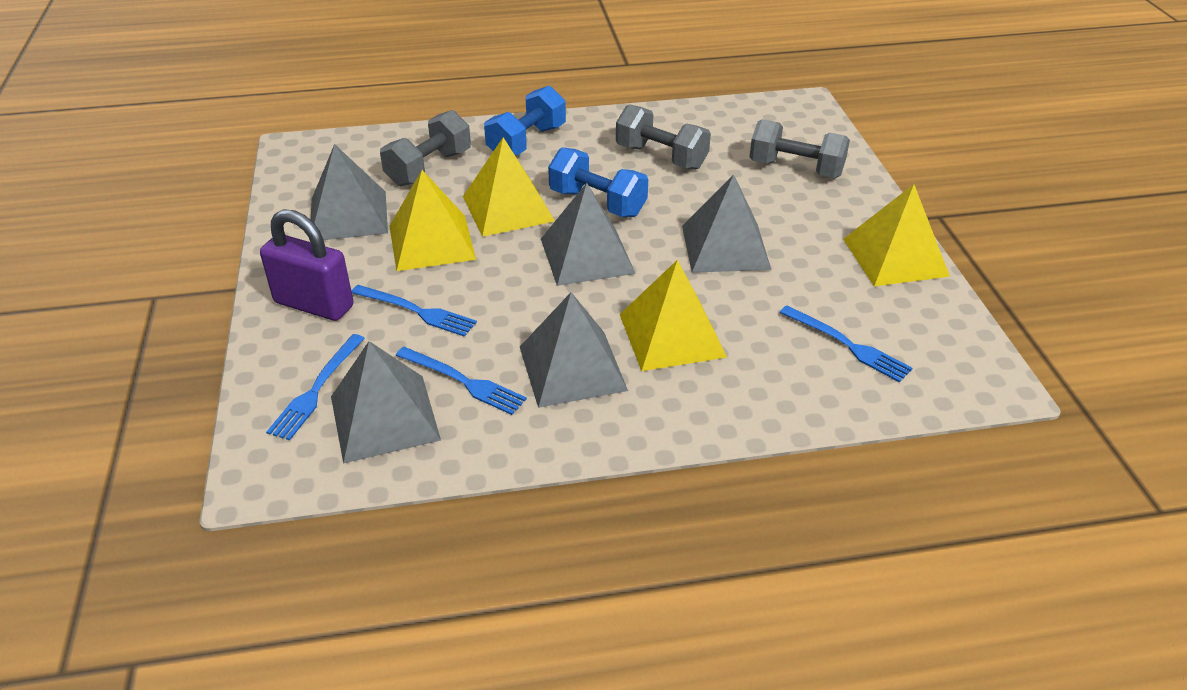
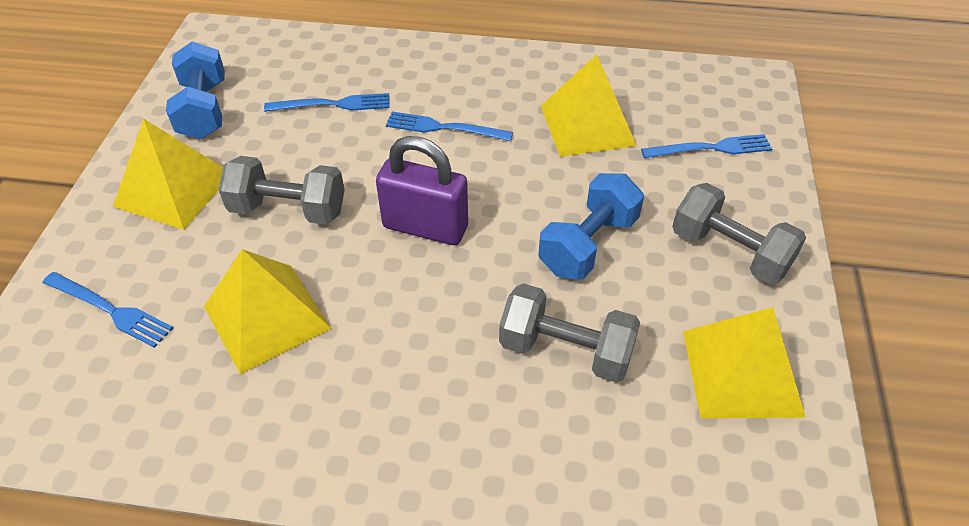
grey pyramid: 5 -> 0

